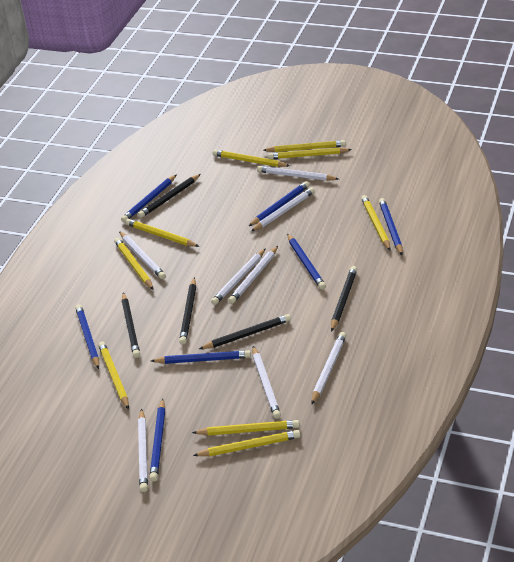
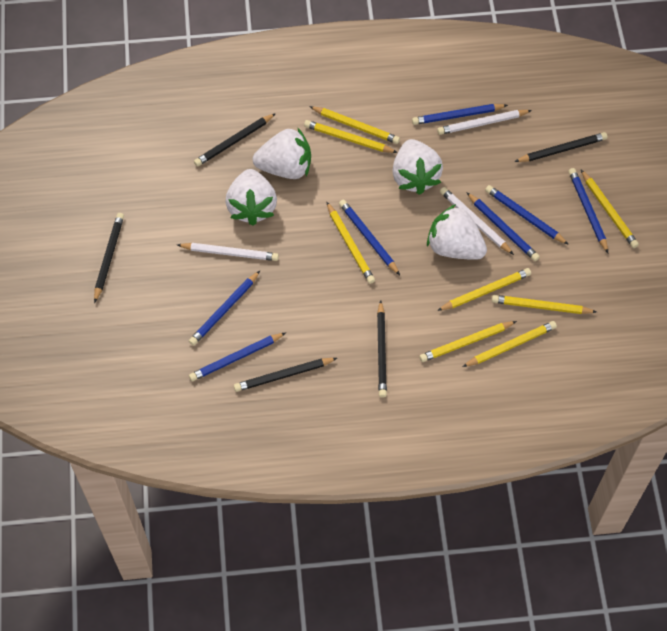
white pencil: 8 -> 3
white strawberry: 0 -> 4
yellow pencil: 9 -> 8

